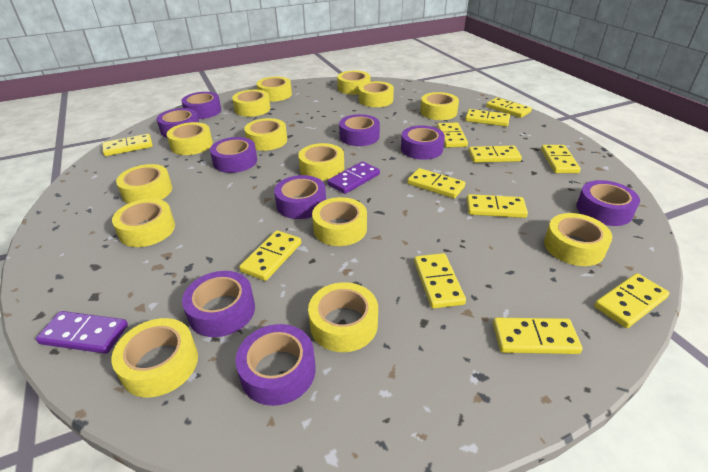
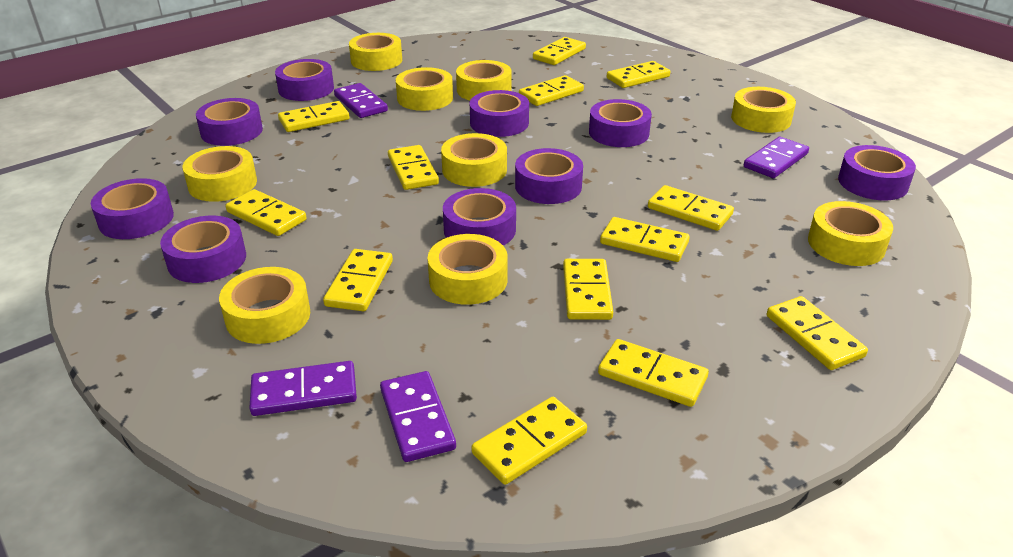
purple domino: 2 -> 4
yellow domino: 12 -> 13
yellow tape: 14 -> 9

